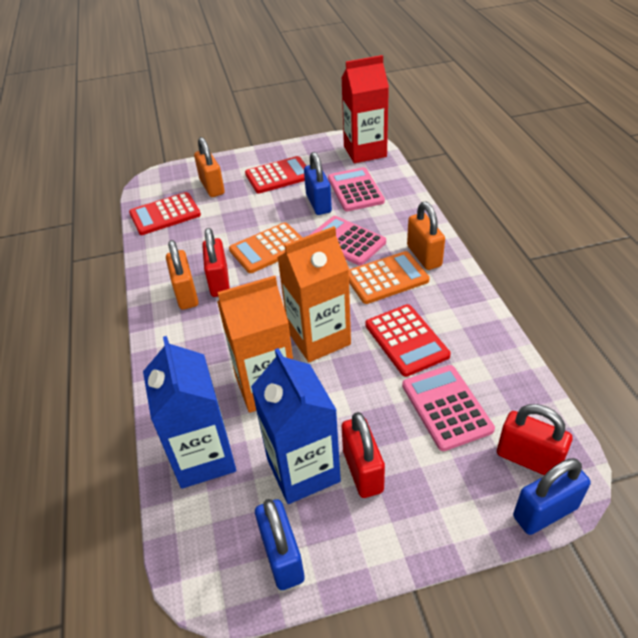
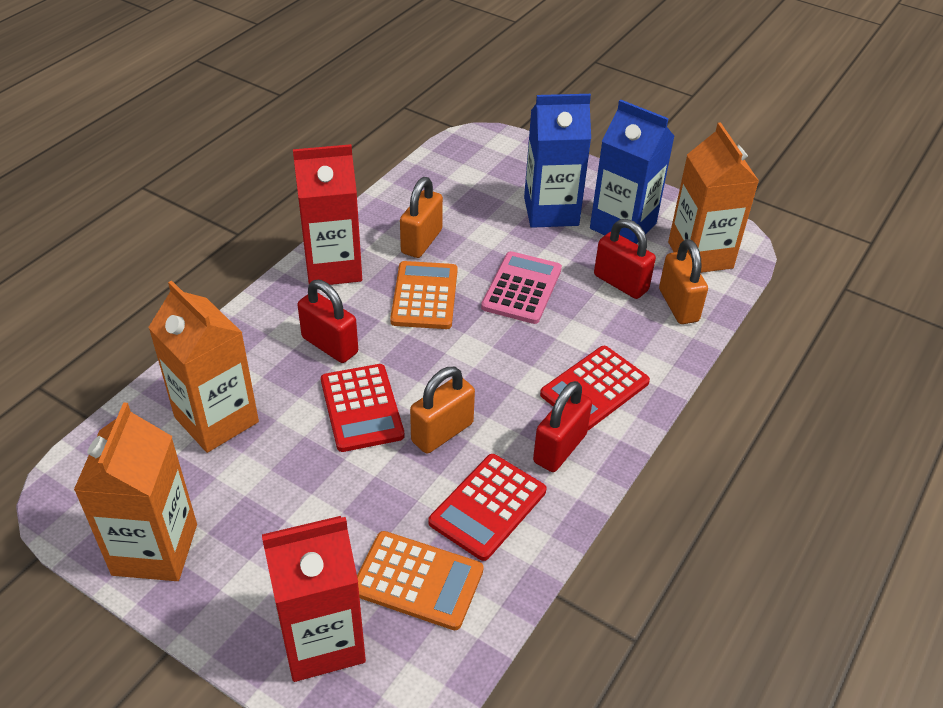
blue padlock: 3 -> 0
orange carton: 2 -> 3
pink calculator: 3 -> 1
red carton: 1 -> 2

